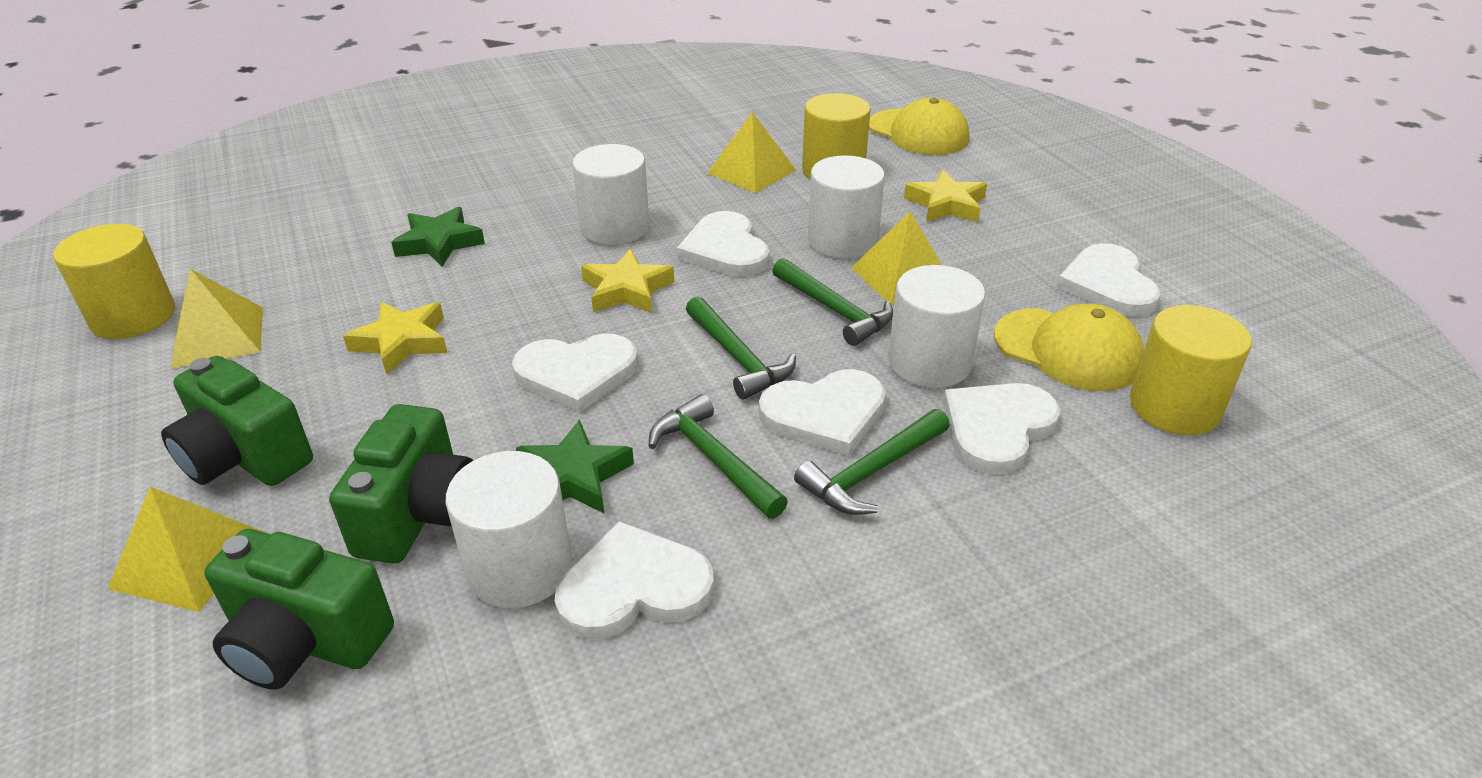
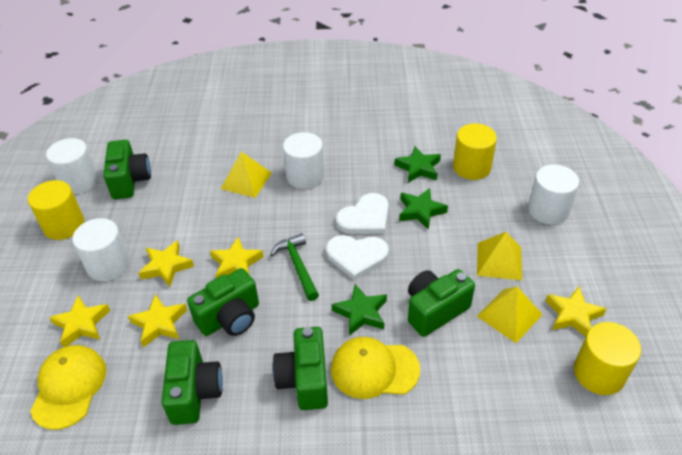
green camera: 3 -> 5
green hammer: 4 -> 1
green star: 2 -> 3
white heart: 6 -> 2
yellow pyramid: 4 -> 3
yellow star: 3 -> 5

